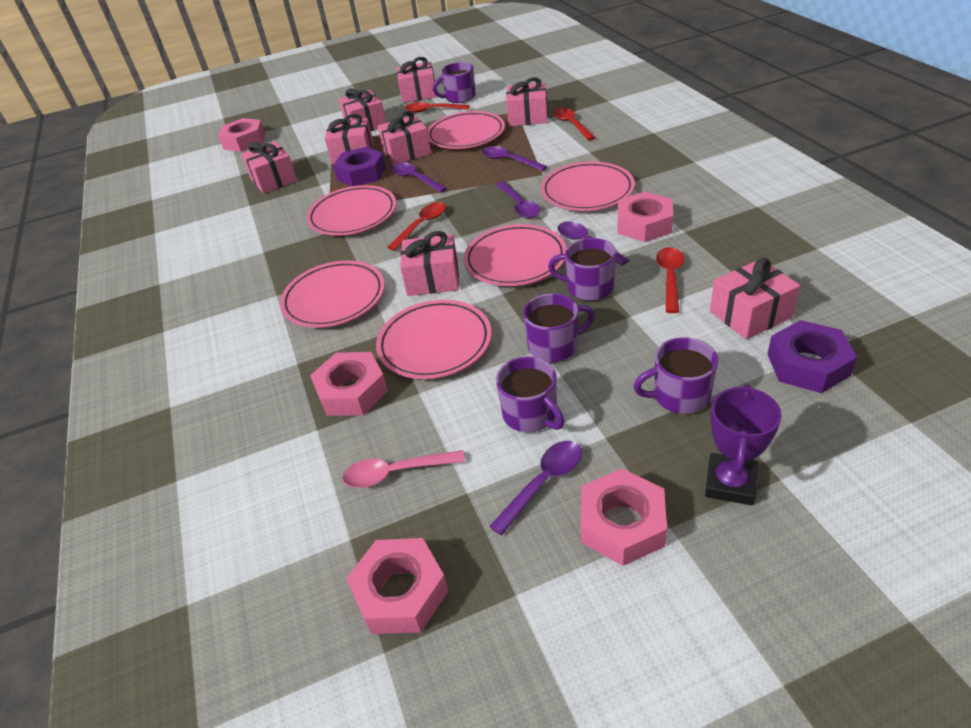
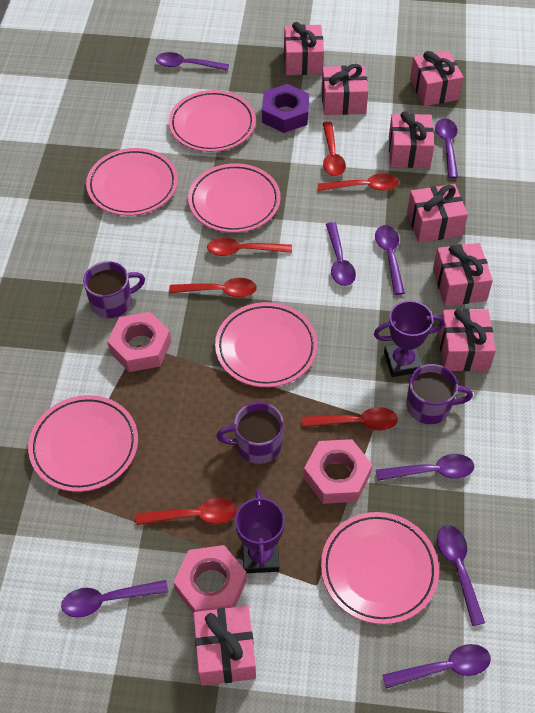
pink nut: 5 -> 3
pink spoon: 1 -> 0
purple mug: 5 -> 3
purple nut: 2 -> 1
purple spoon: 5 -> 8
purple trophy: 1 -> 2
red spoon: 4 -> 6

